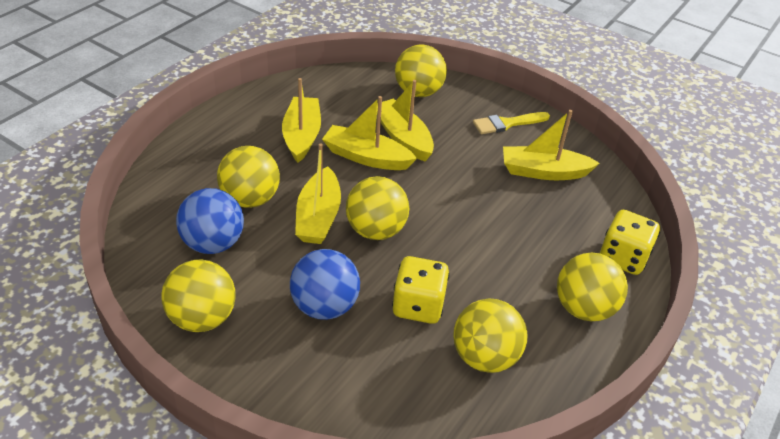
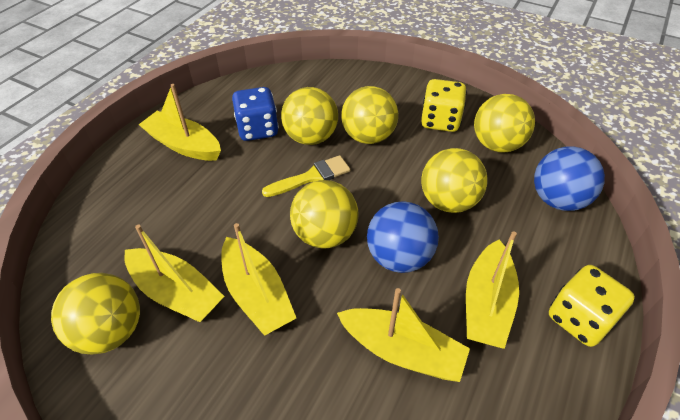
blue dice: 0 -> 1

